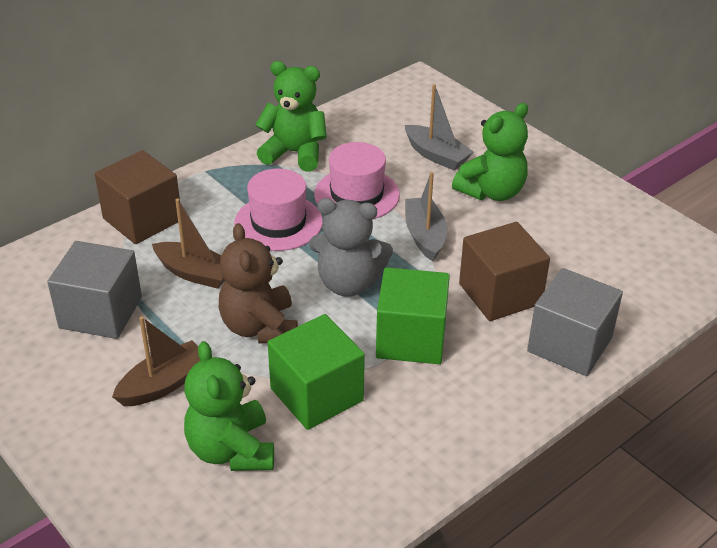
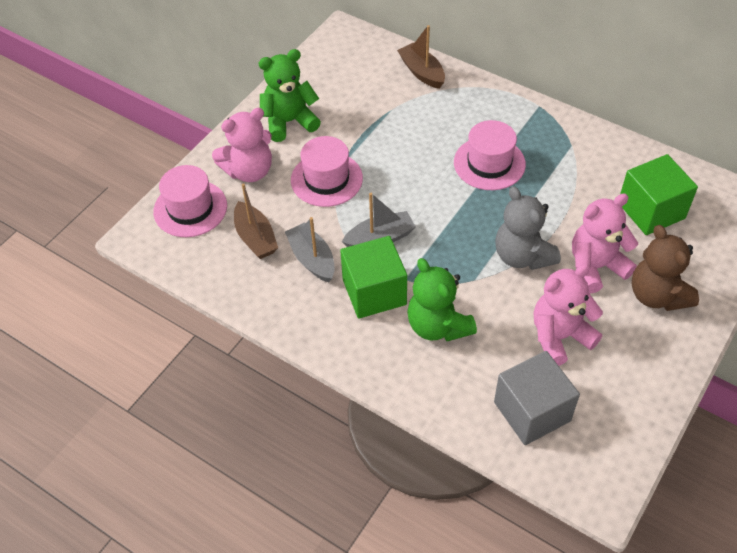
brown cube: 2 -> 0
green teddy bear: 3 -> 2
grey cube: 2 -> 1
pink hat: 2 -> 3
pink teddy bear: 0 -> 3

